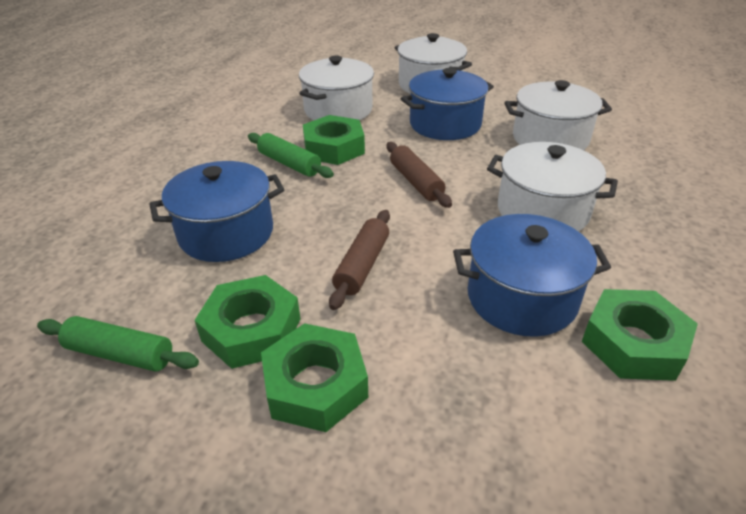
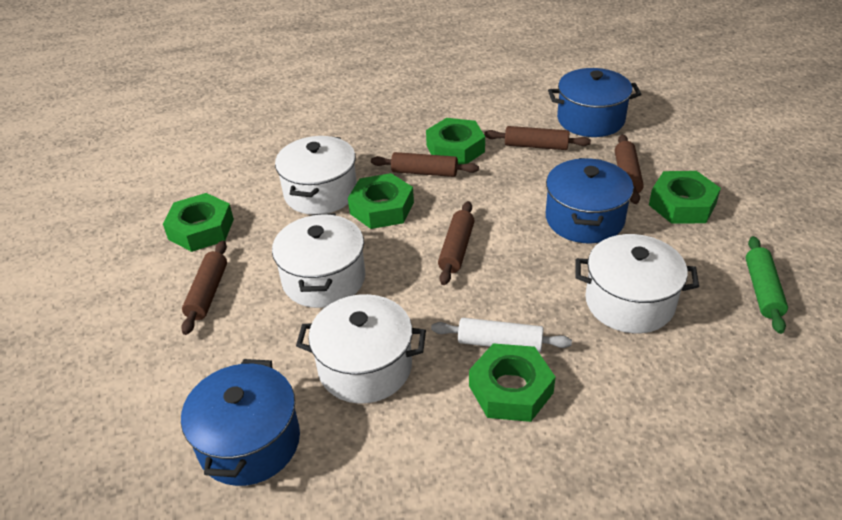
brown rolling pin: 2 -> 5
green nut: 4 -> 5
green rolling pin: 2 -> 1
white rolling pin: 0 -> 1

